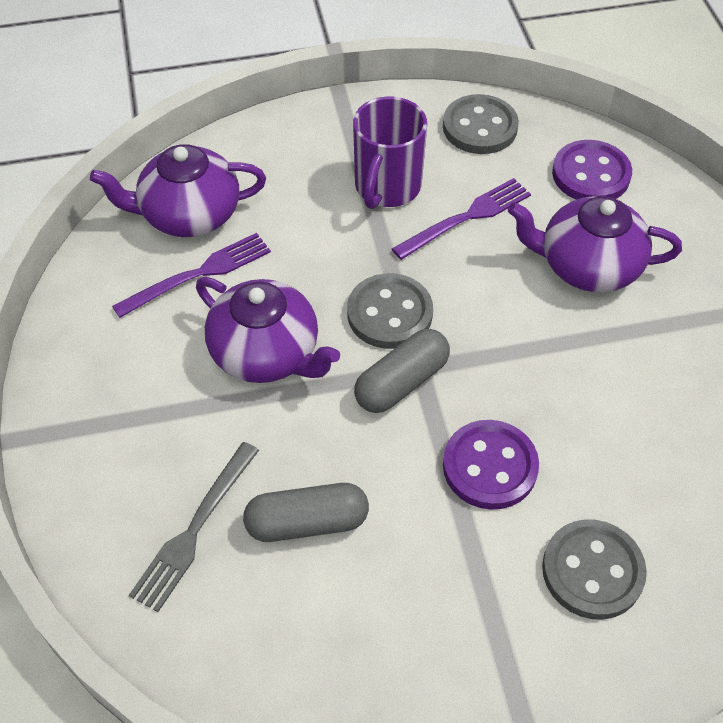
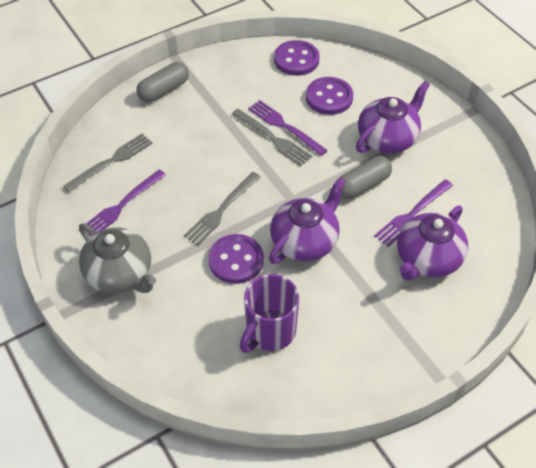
grey button: 3 -> 0
grey fork: 1 -> 3
grey teapot: 0 -> 1
purple button: 2 -> 3
purple fork: 2 -> 3

